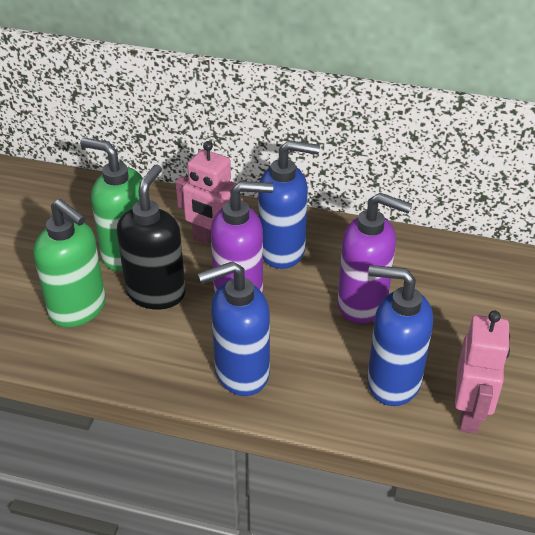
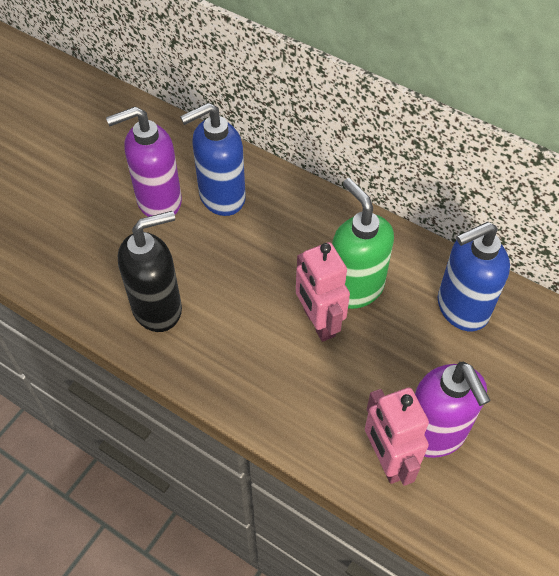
blue soap dispenser: 3 -> 2
green soap dispenser: 2 -> 1

